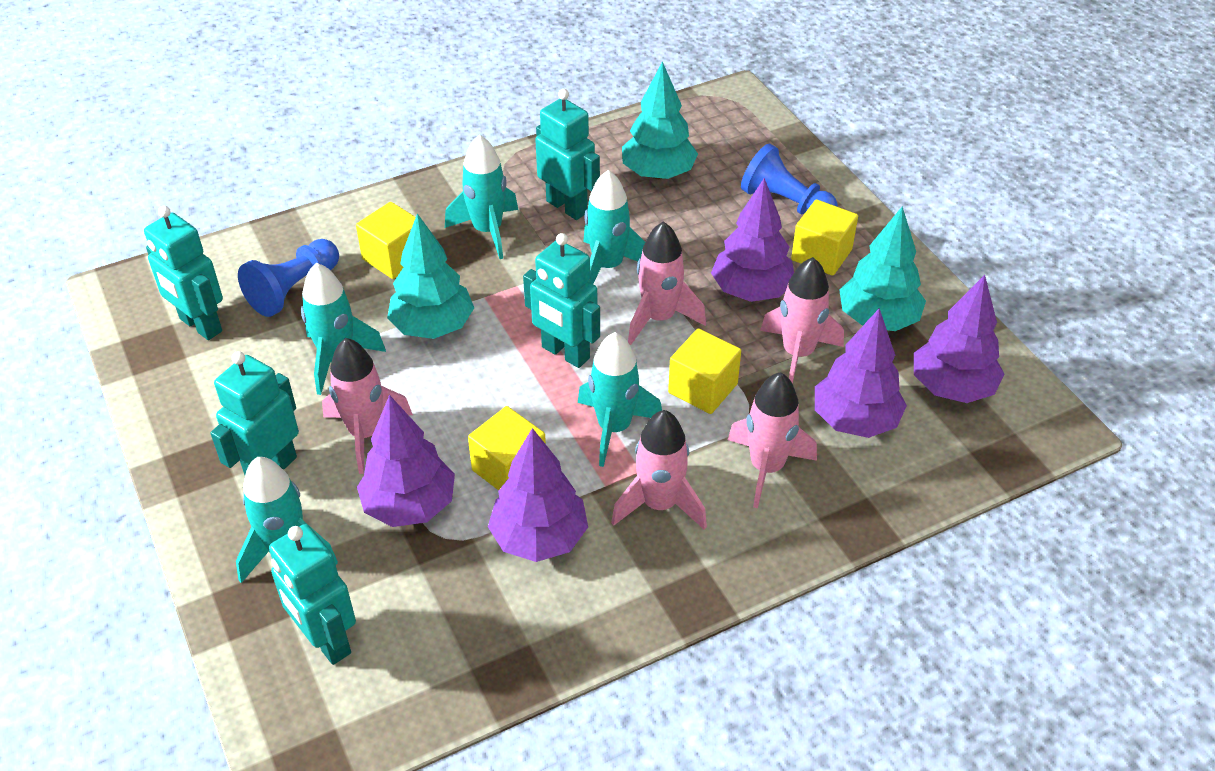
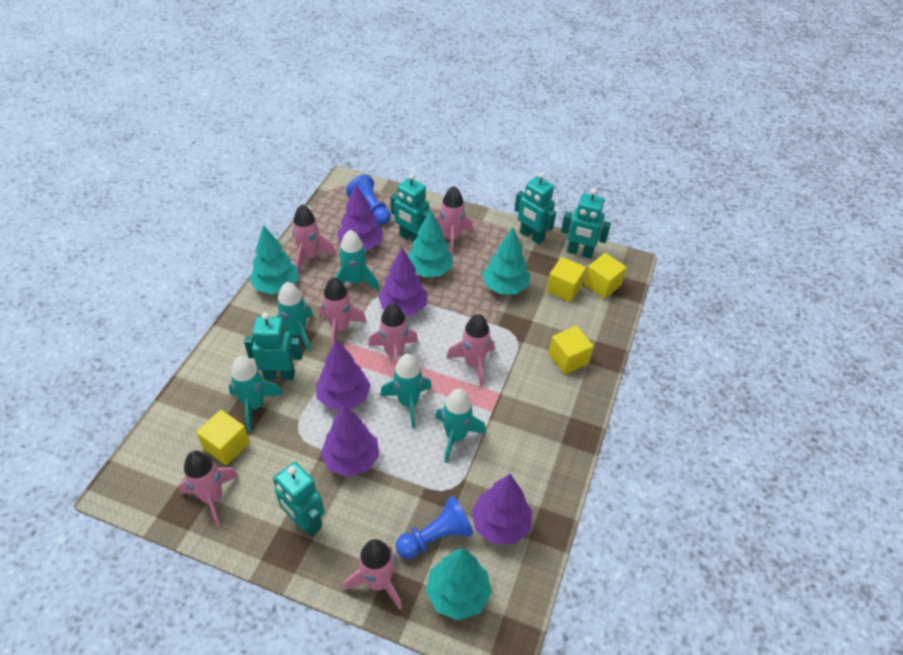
pink rocket: 5 -> 7
turquoise tree: 3 -> 4

